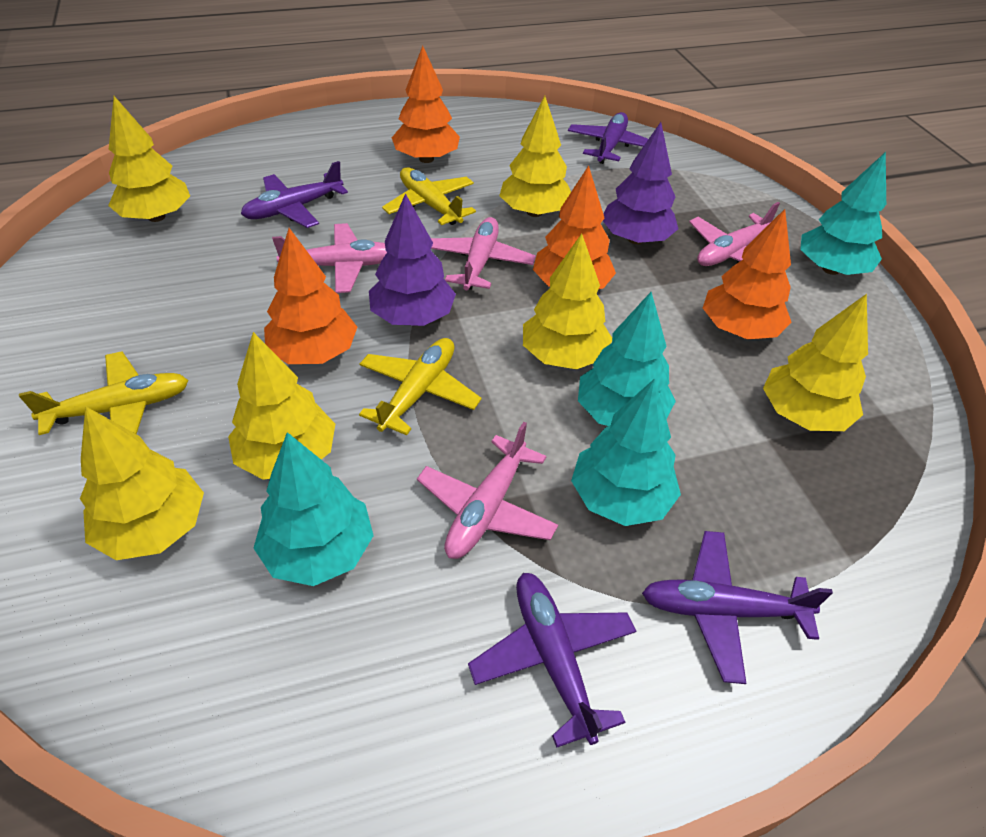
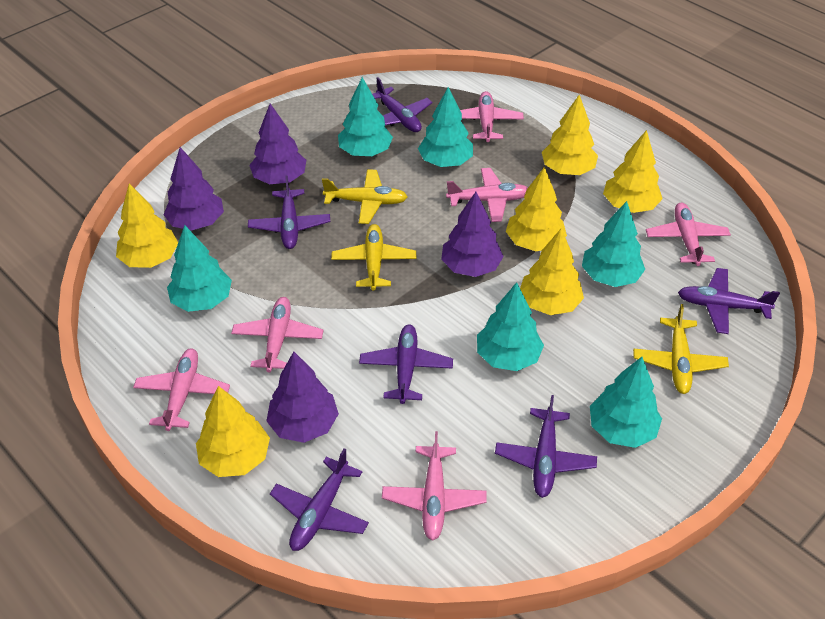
orange tree: 4 -> 0
pink plane: 4 -> 6
purple plane: 4 -> 6
purple tree: 2 -> 4
turquoise tree: 4 -> 6

